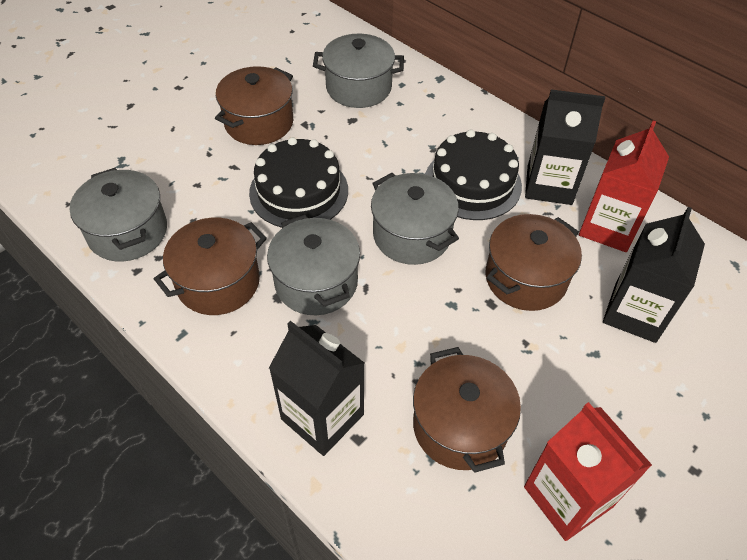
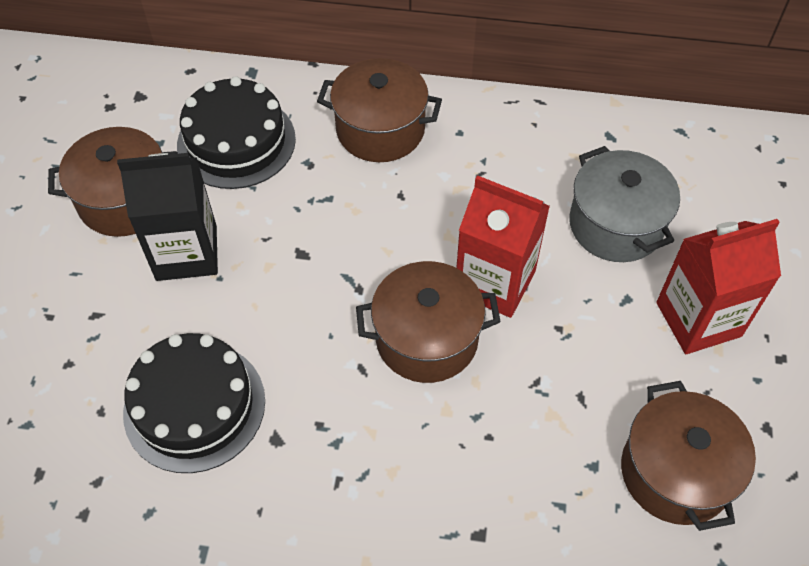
black carton: 3 -> 1
grey pot: 4 -> 1

